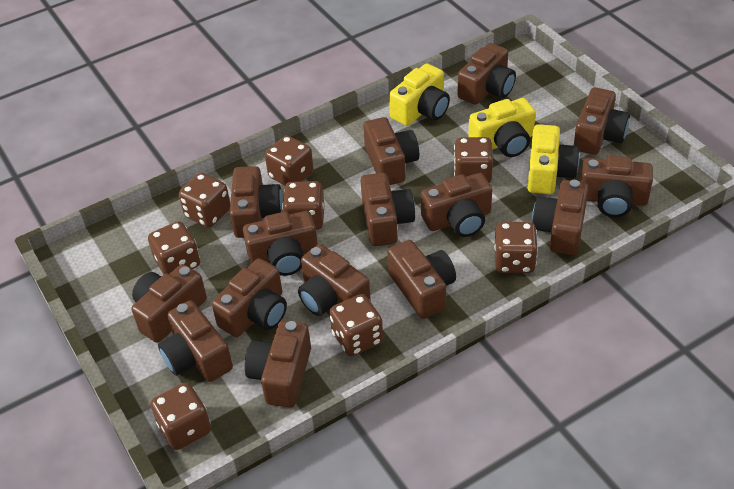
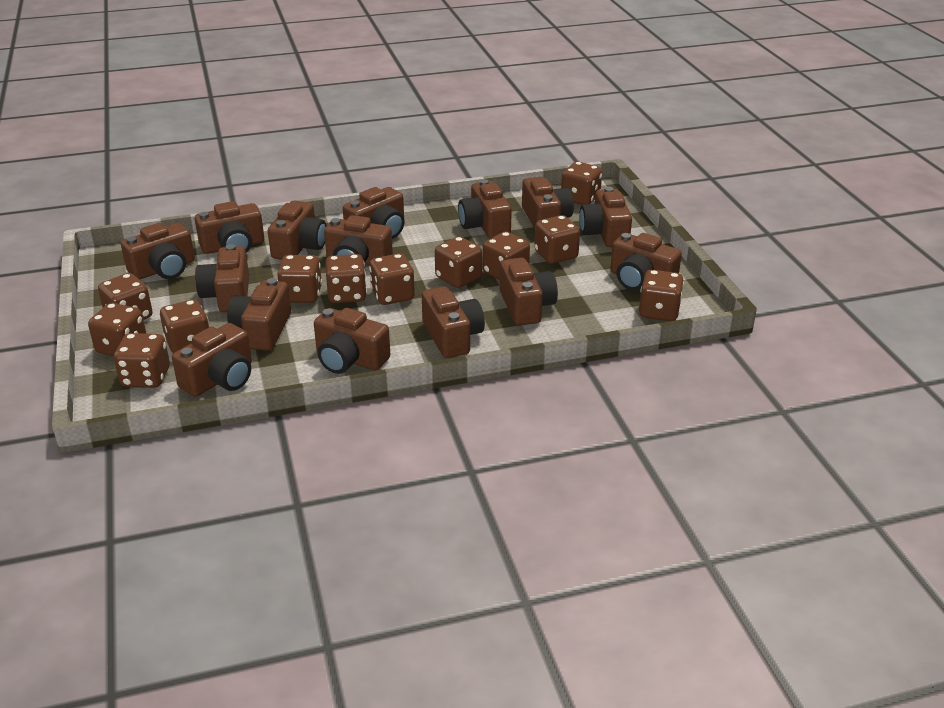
brown dice: 8 -> 12
yellow camera: 3 -> 0

